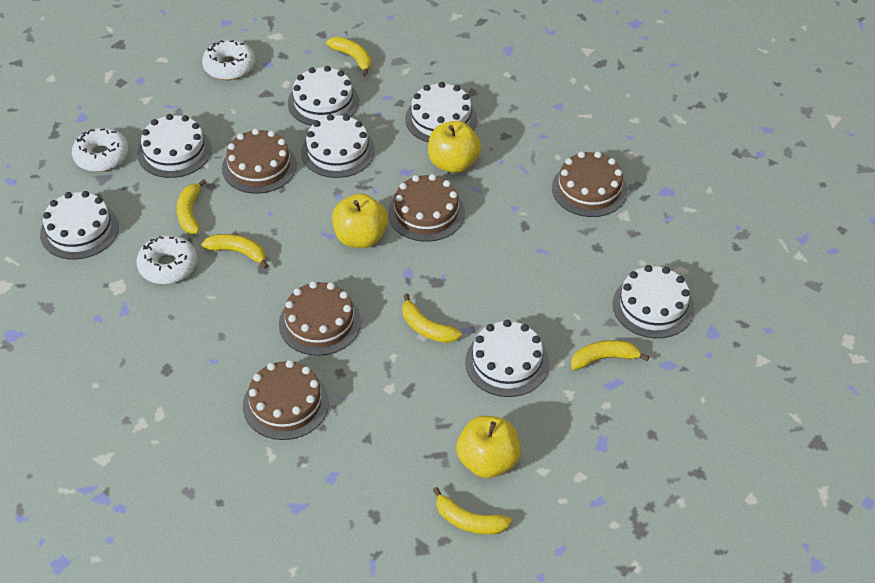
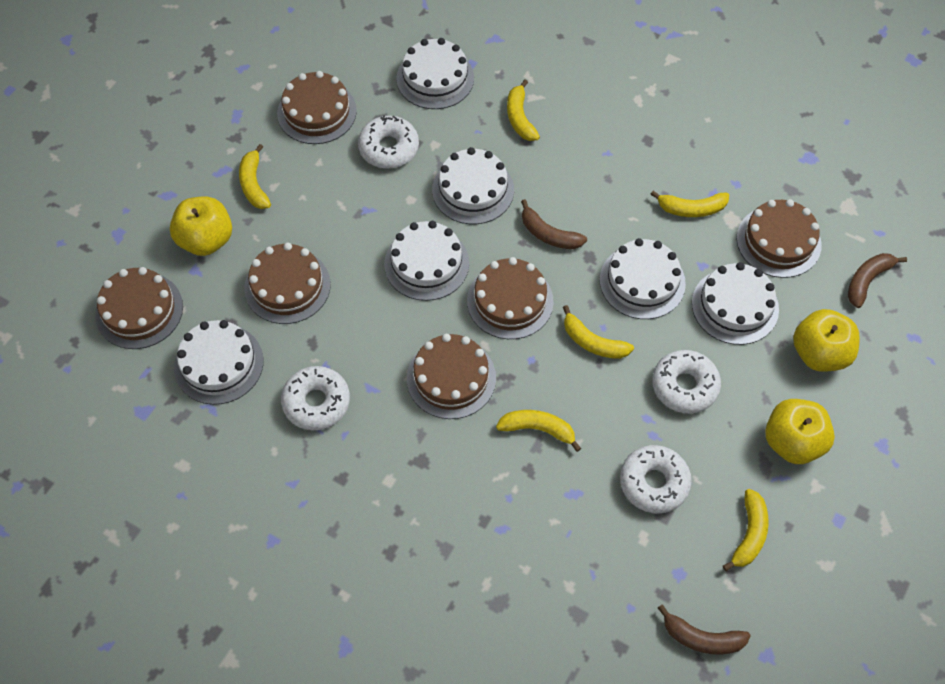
brown banana: 0 -> 3
brown cake: 5 -> 6
white cake: 7 -> 6
white donut: 3 -> 4

